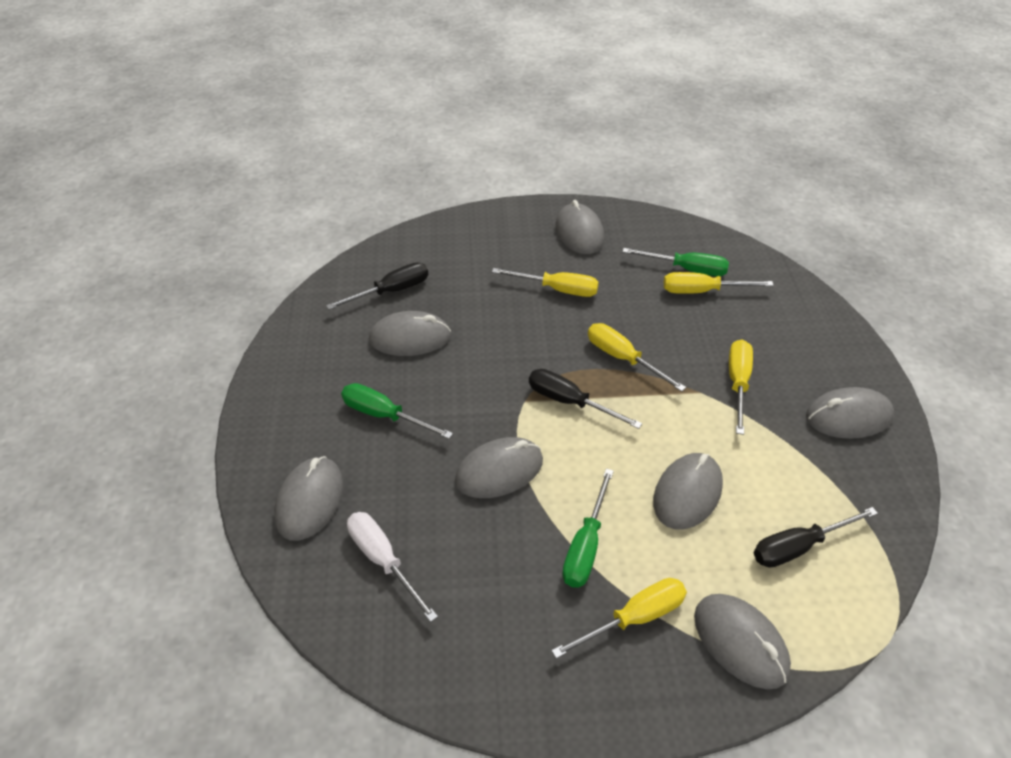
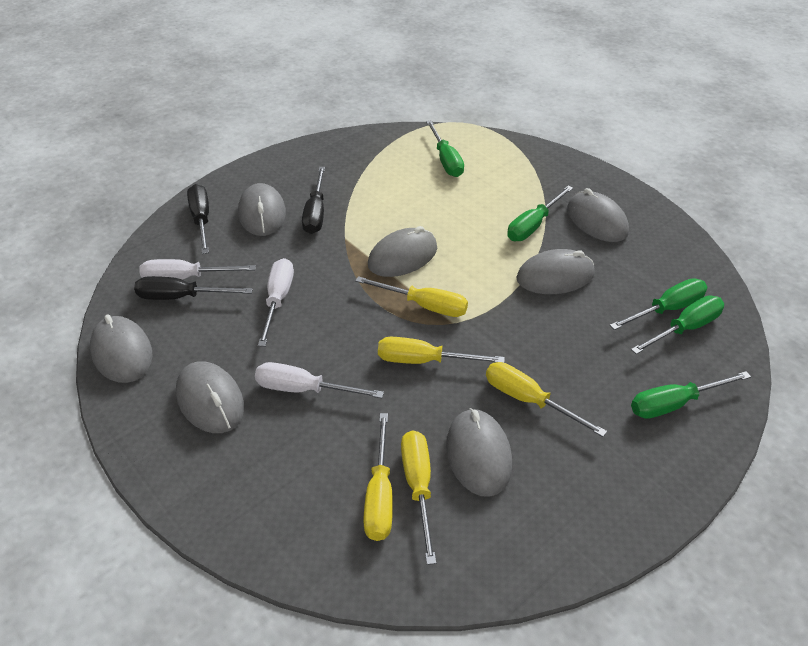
green screwdriver: 3 -> 5
white screwdriver: 1 -> 3

